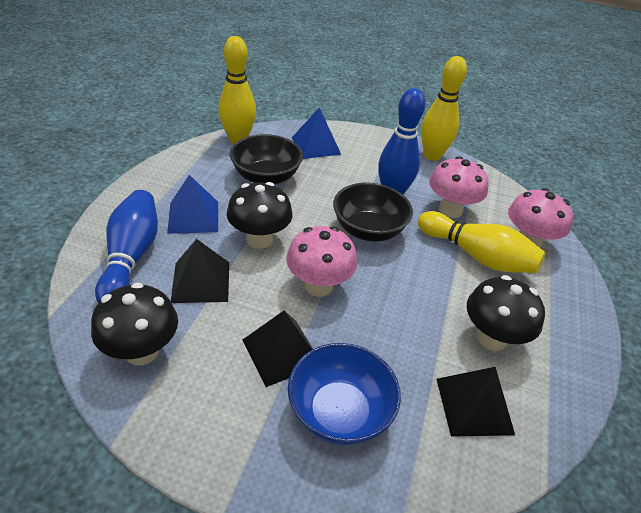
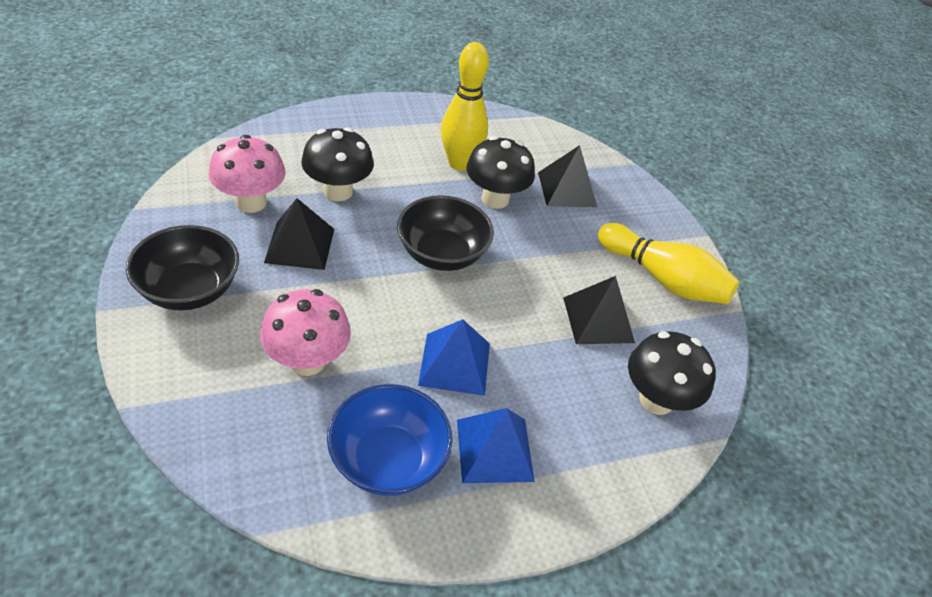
blue bowling pin: 2 -> 0
pink mushroom: 3 -> 2
yellow bowling pin: 3 -> 2

